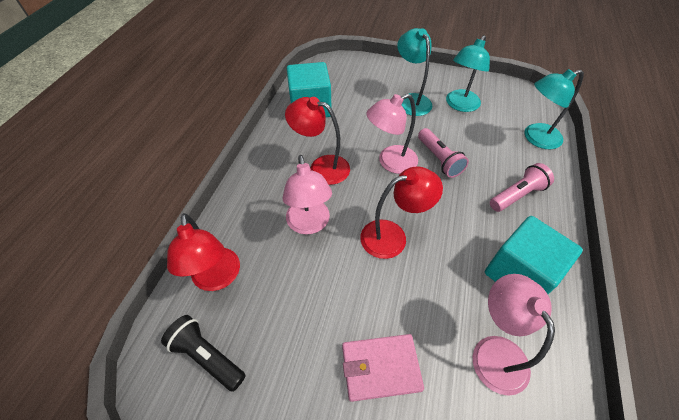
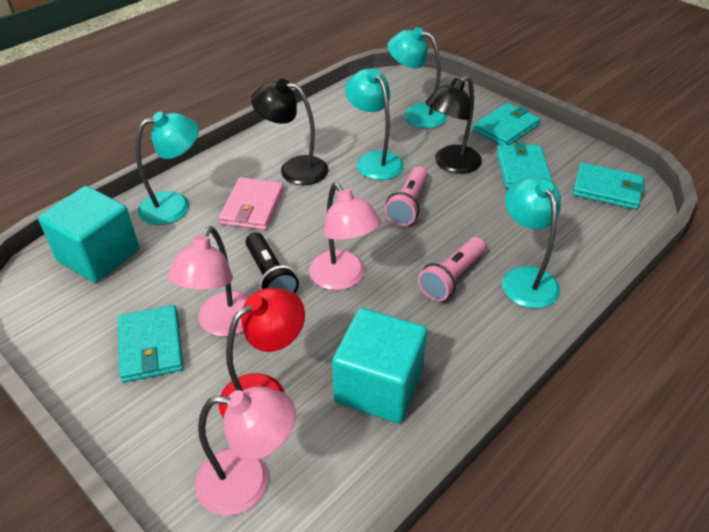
black lamp: 0 -> 2
red lamp: 3 -> 1
turquoise lamp: 3 -> 4
turquoise wallet: 0 -> 4

